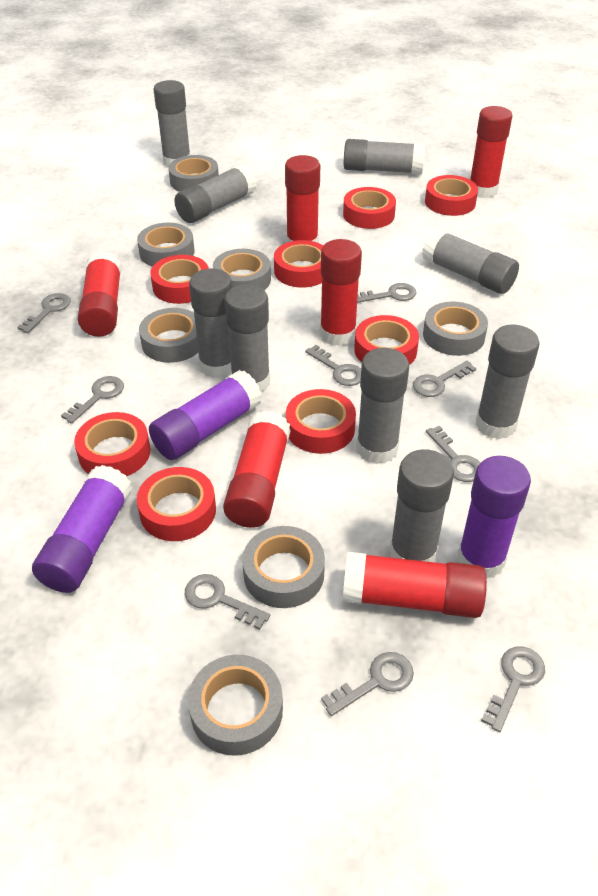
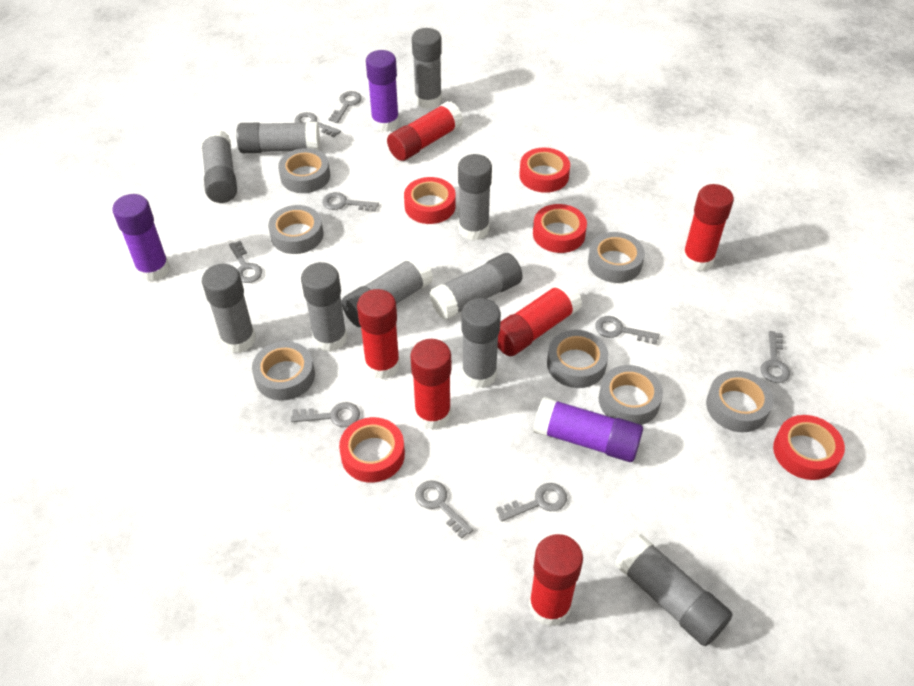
grey glue stick: 9 -> 10
red tape: 8 -> 5

